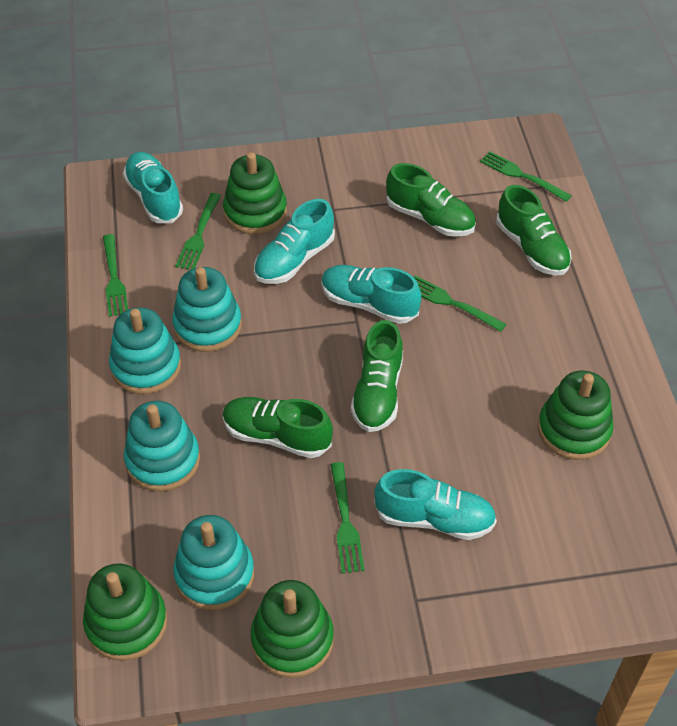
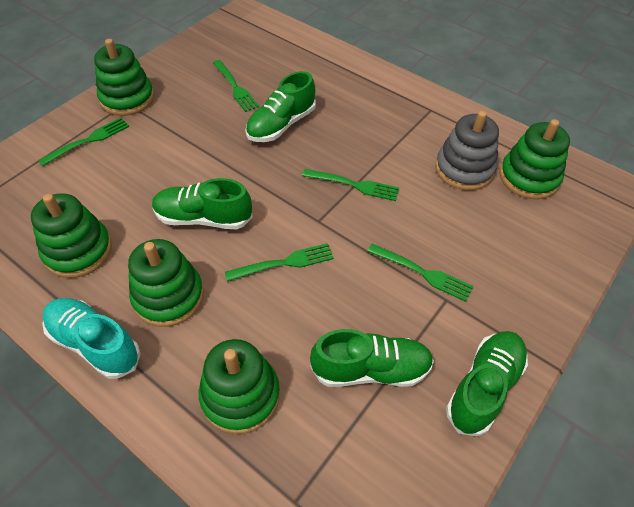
green stacking toy: 4 -> 5
grey stacking toy: 0 -> 1
turquoise shoe: 4 -> 1
turquoise stacking toy: 4 -> 0

